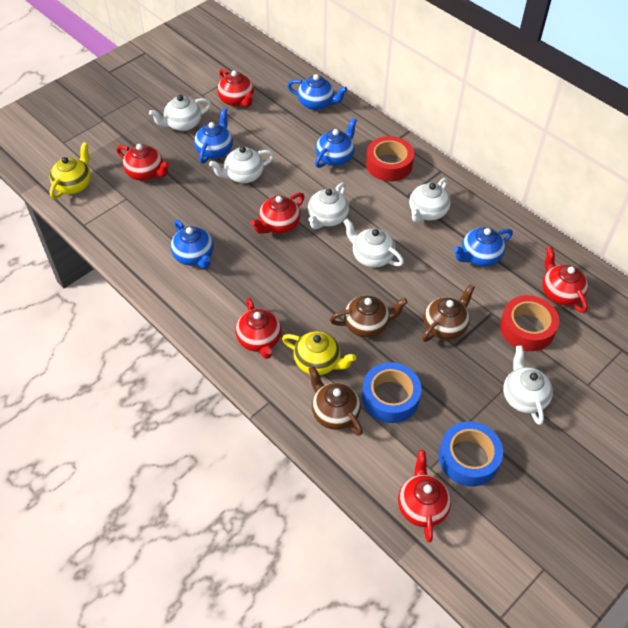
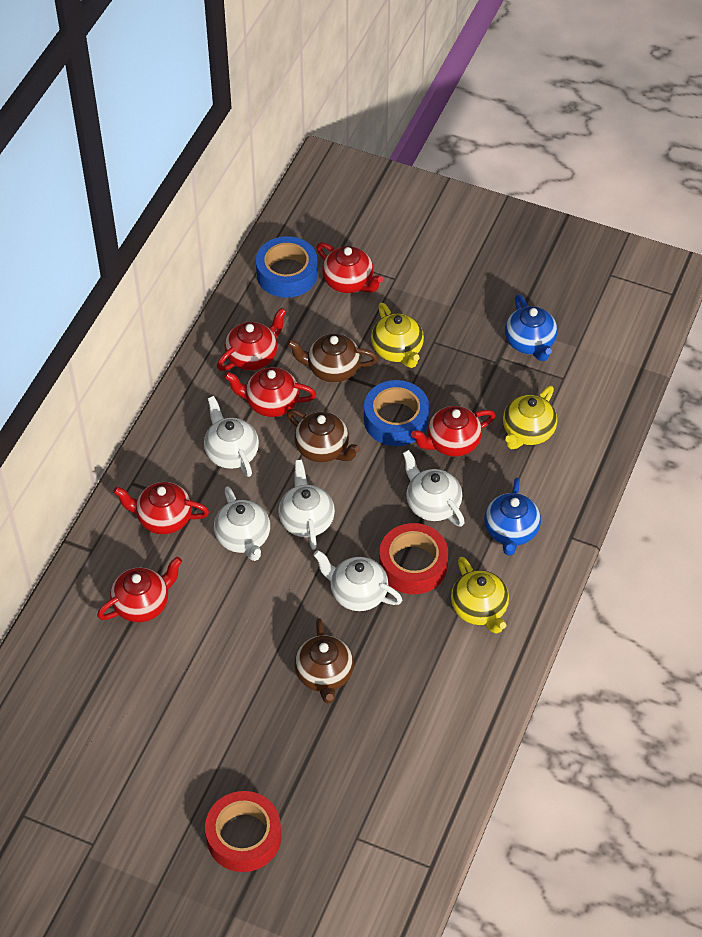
blue teapot: 5 -> 2
white teapot: 6 -> 5
yellow teapot: 2 -> 3

